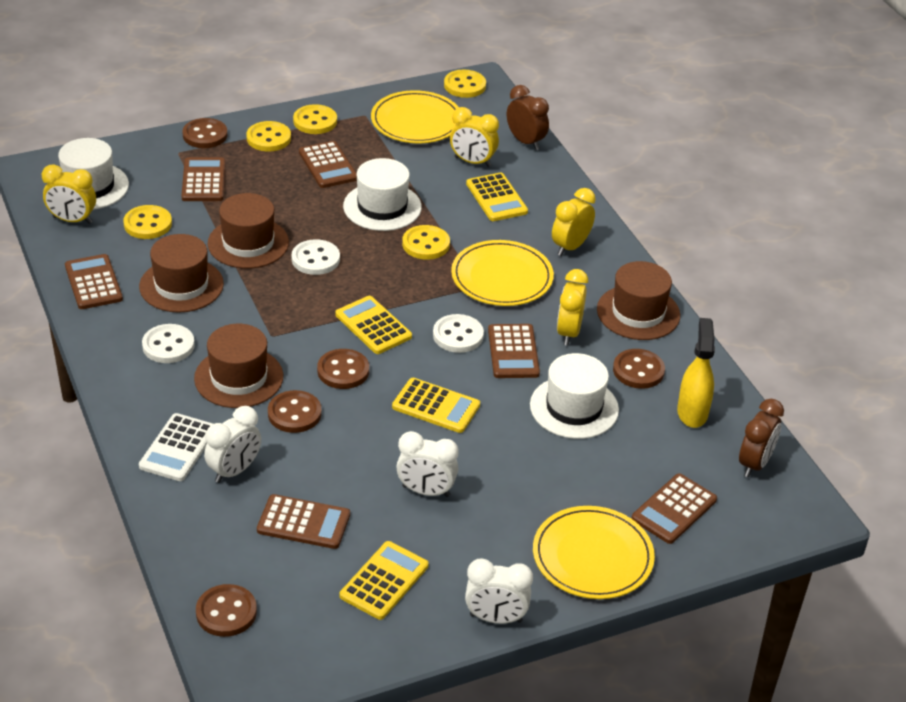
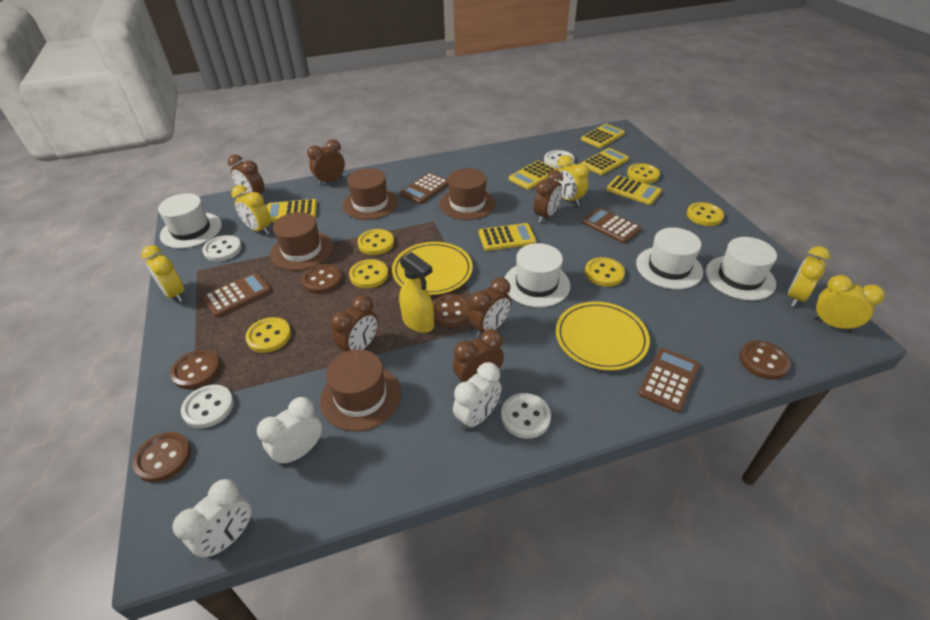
brown calculator: 6 -> 4
brown clock: 2 -> 6
white button: 3 -> 4
white calculator: 1 -> 0
white hat: 3 -> 4
yellow button: 5 -> 6
yellow calculator: 4 -> 6
yellow clock: 4 -> 5
yellow plate: 3 -> 2

